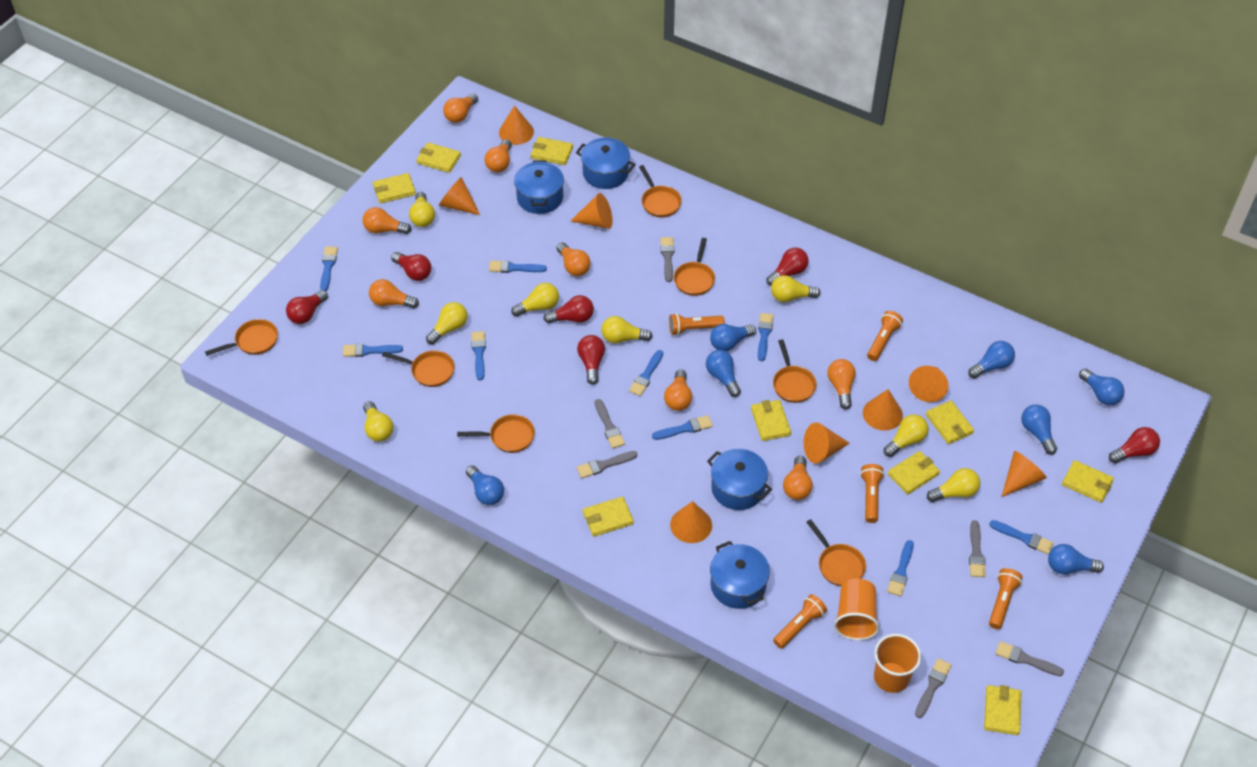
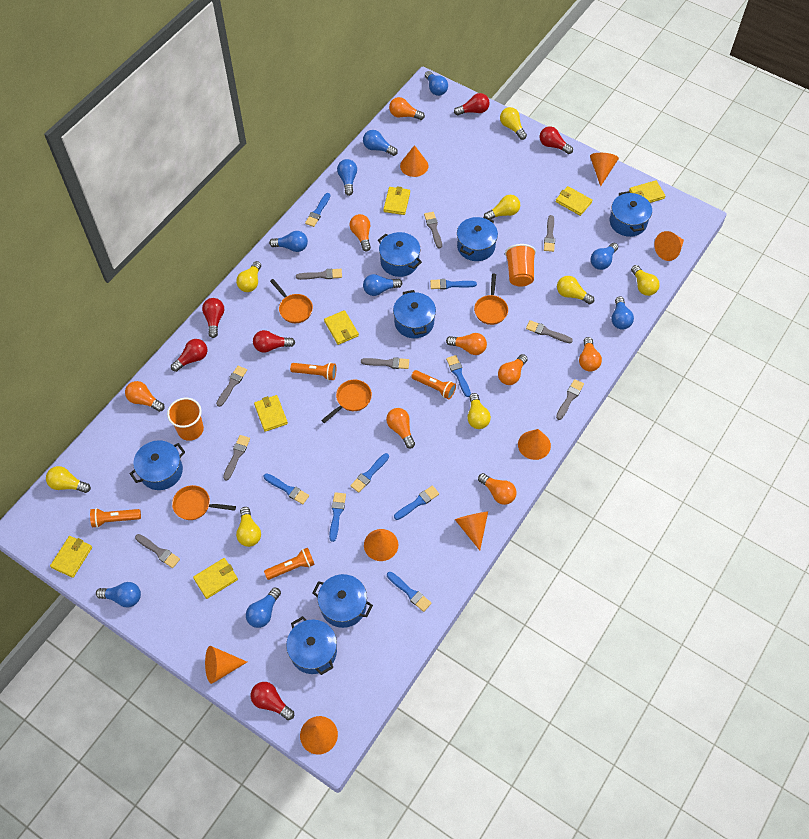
blue brush: 9 -> 8
blue light bulb: 7 -> 9
blue pot: 4 -> 7
grey brush: 6 -> 9
orange flashlight: 5 -> 4
orange pan: 7 -> 4
yellow wallet: 9 -> 7

